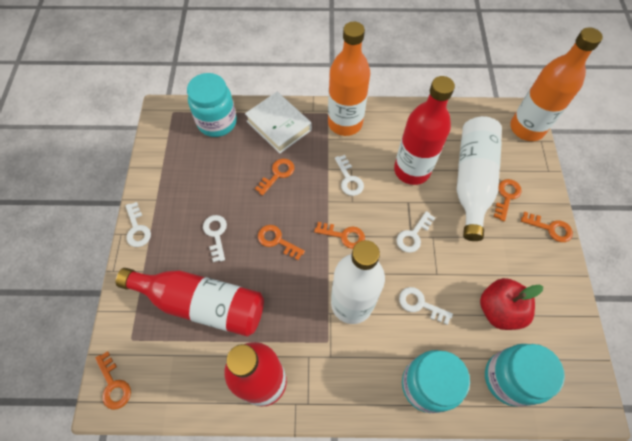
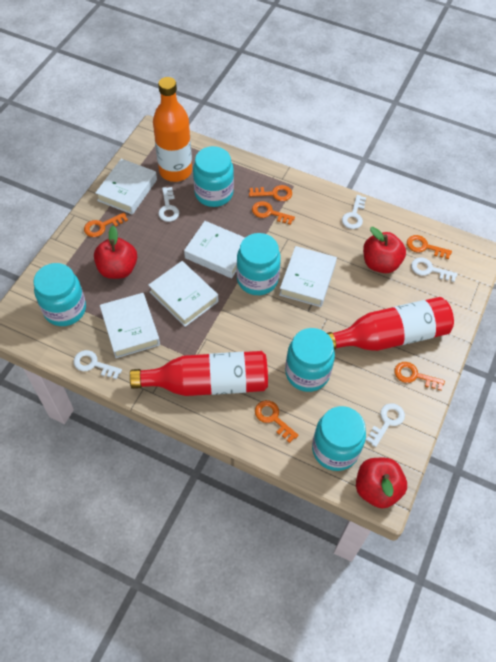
orange bottle: 2 -> 1
red apple: 1 -> 3
red bottle: 3 -> 2
turquoise jar: 3 -> 5
white book: 1 -> 5
white bottle: 2 -> 0

